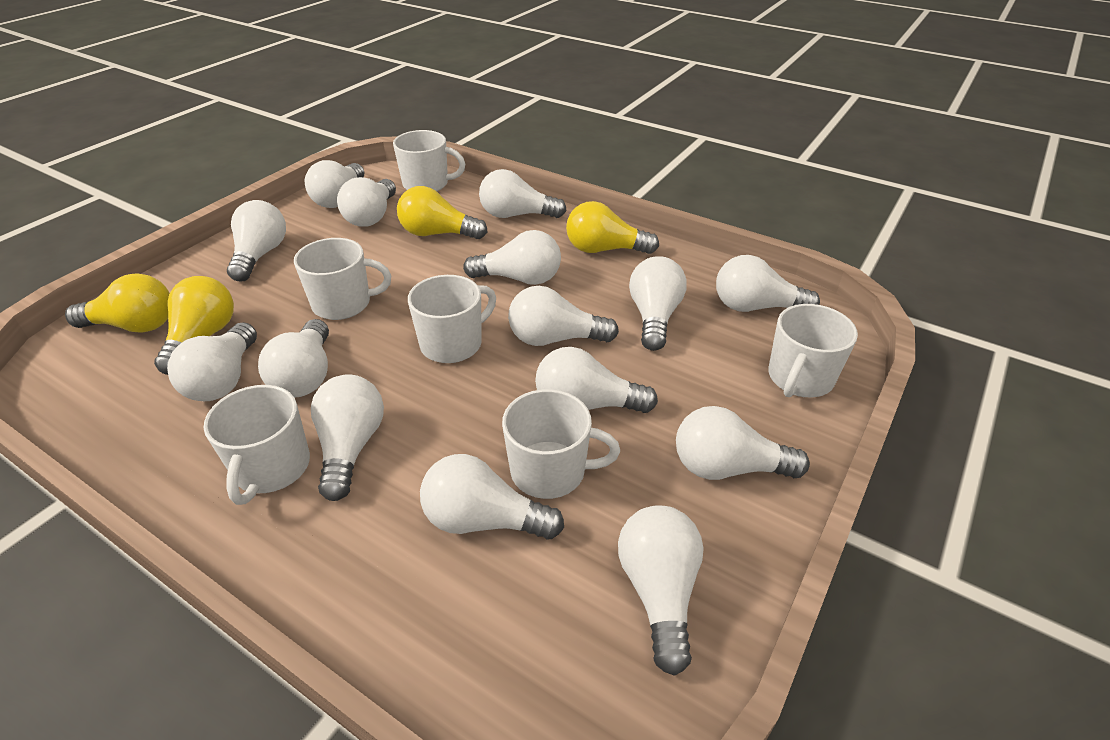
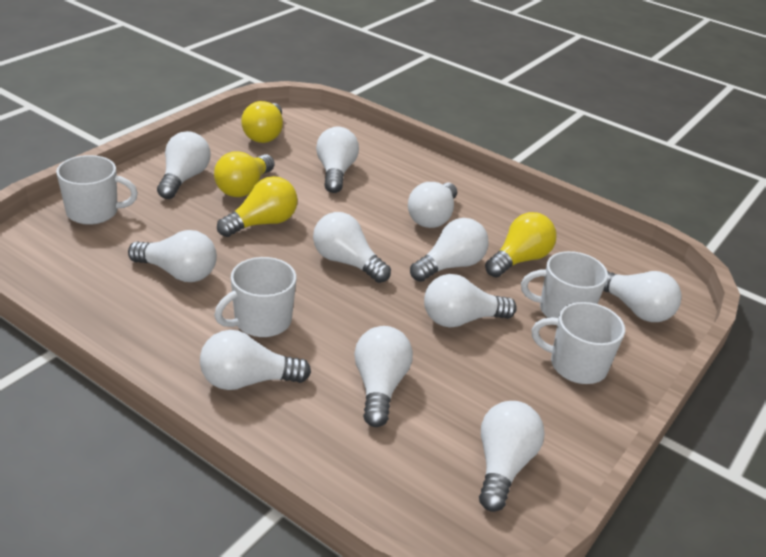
white light bulb: 15 -> 11
white mug: 6 -> 4

